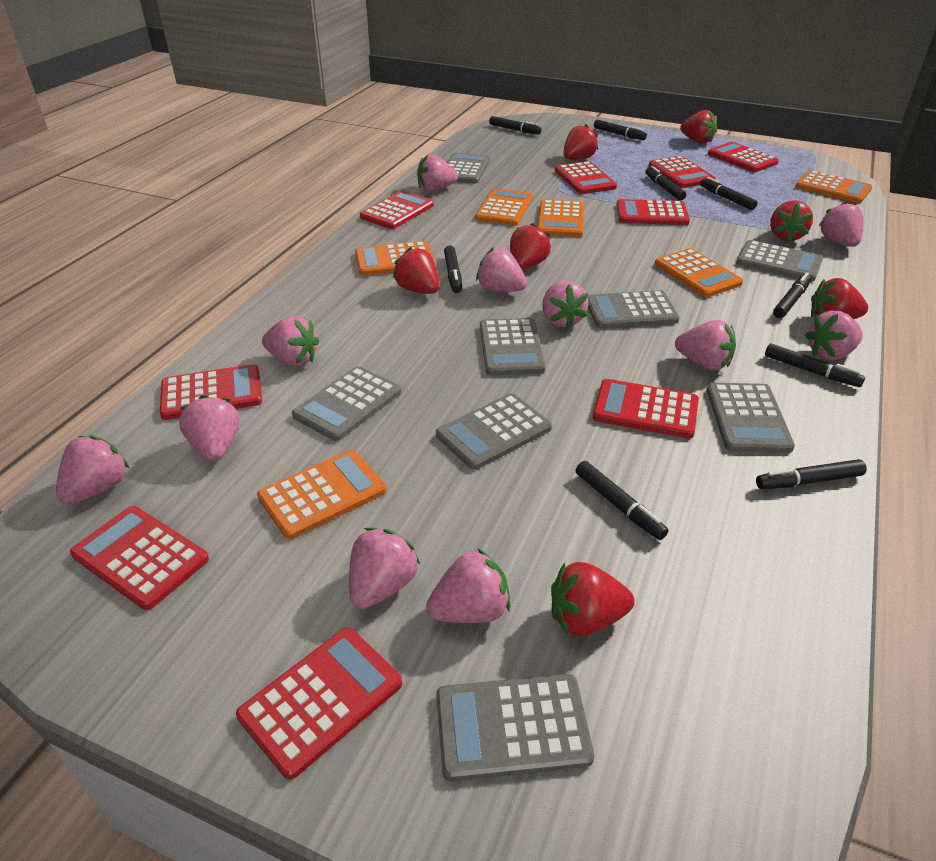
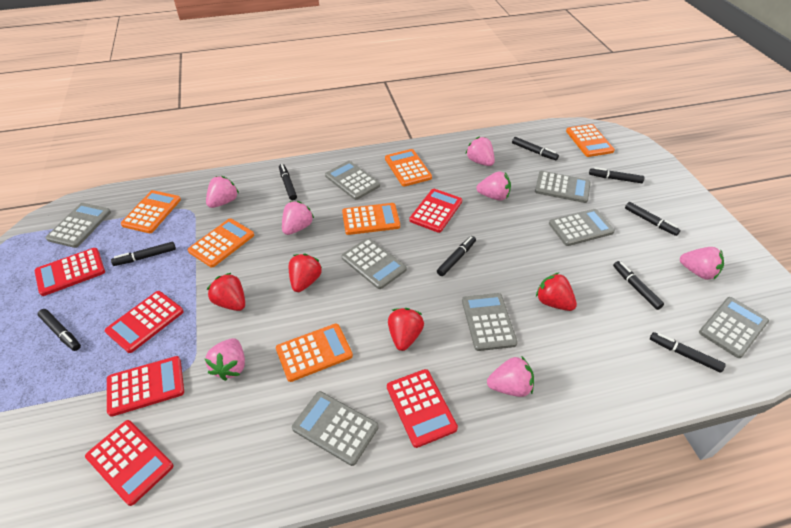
pink strawberry: 11 -> 7
red calculator: 9 -> 6
red strawberry: 7 -> 4

